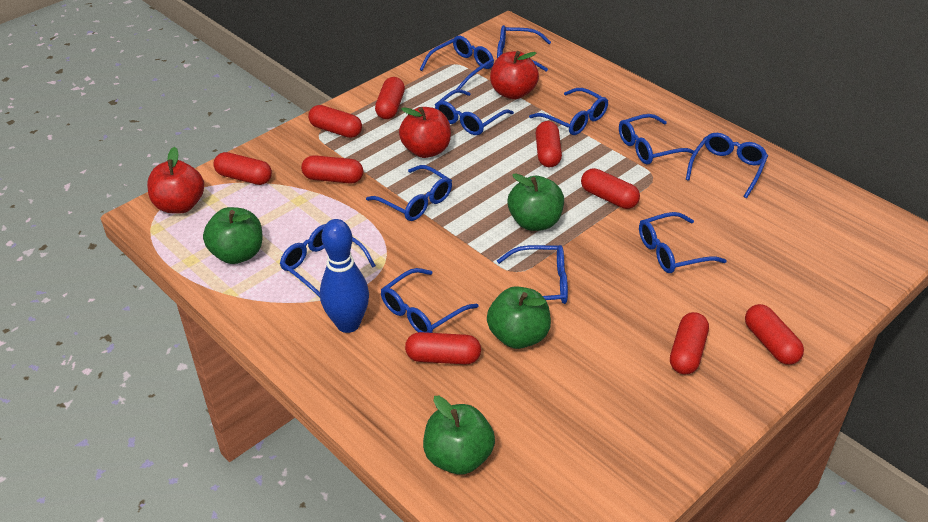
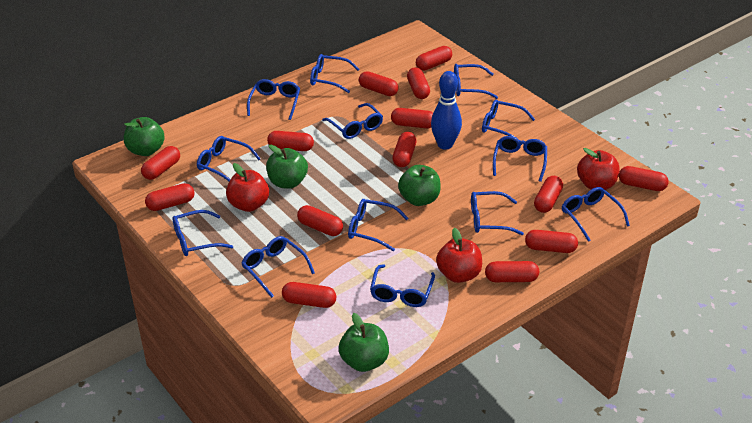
blue glasses: 11 -> 13
red capsule: 9 -> 14

